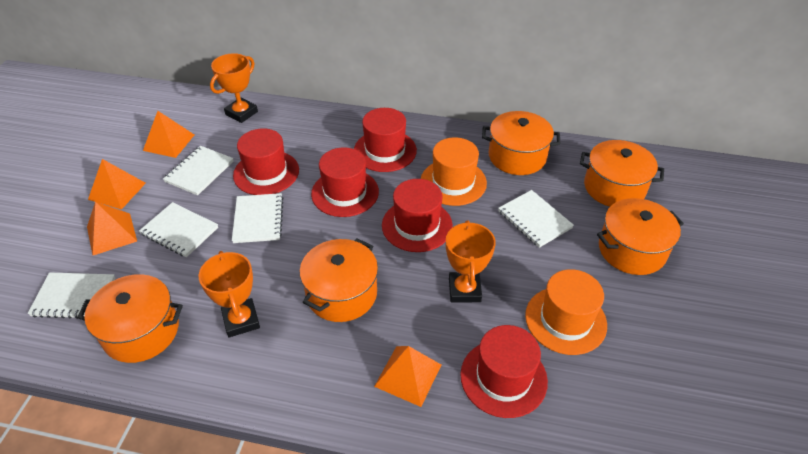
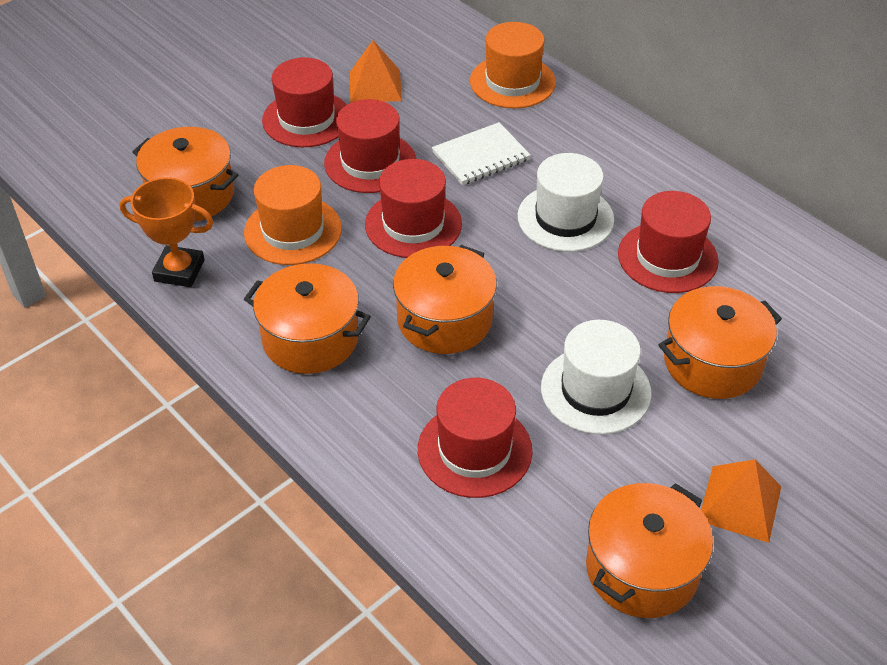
orange pyramid: 4 -> 2
orange trophy: 3 -> 1
white hat: 0 -> 2
white notebook: 5 -> 1

